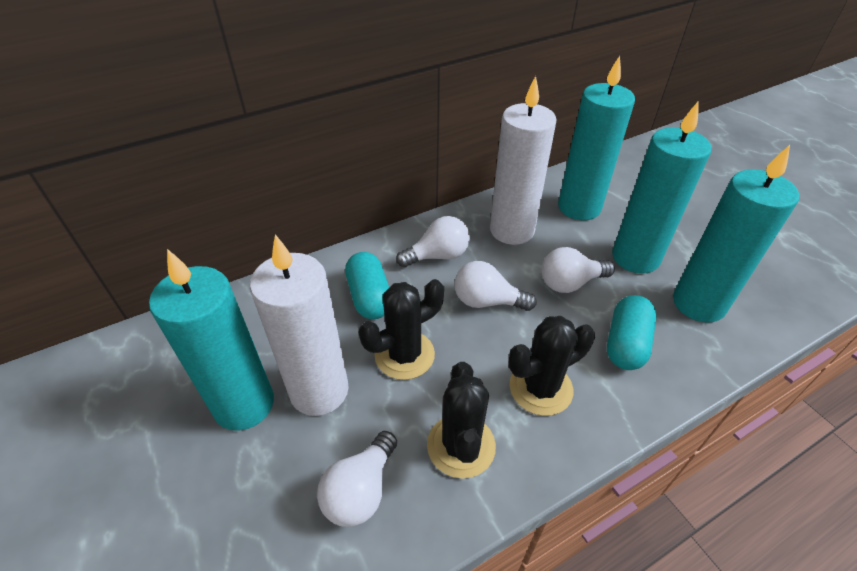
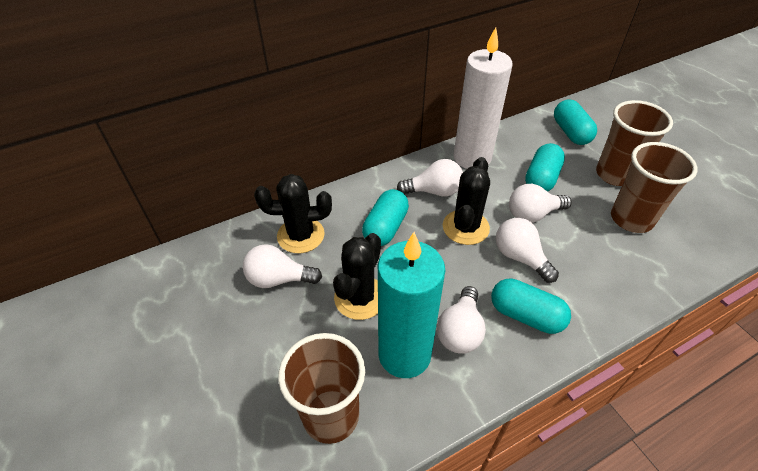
brown cup: 0 -> 3
turquoise candle: 4 -> 1
turquoise capsule: 2 -> 4
white candle: 2 -> 1
white light bulb: 4 -> 5

